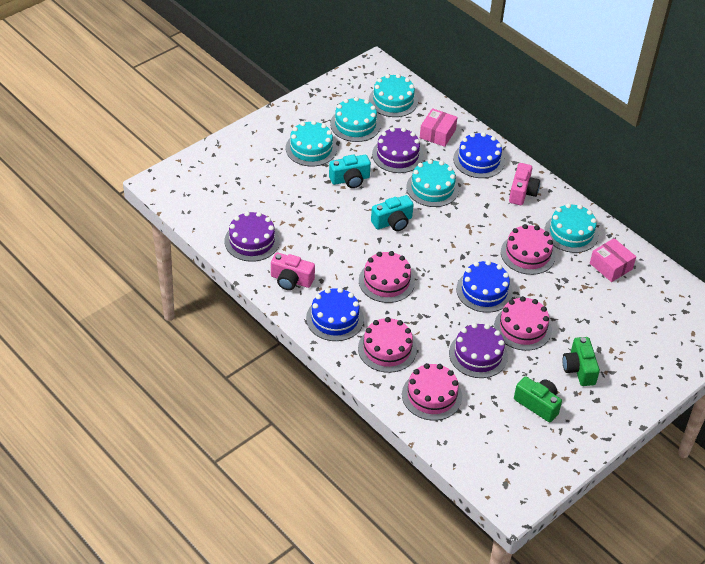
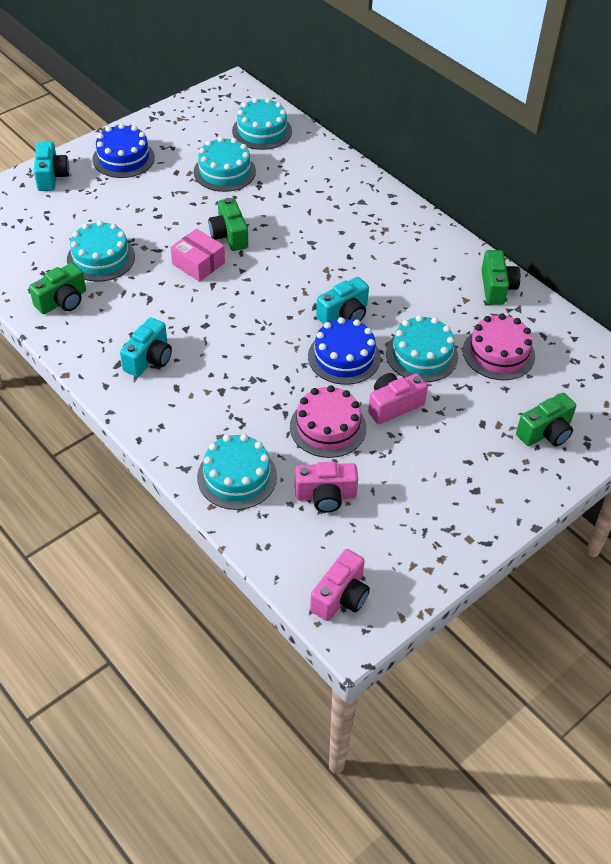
blue cake: 3 -> 2
green camera: 2 -> 4
pink box: 2 -> 1
pink cake: 5 -> 2
pink camera: 2 -> 3
purple cake: 3 -> 0
turquoise camera: 2 -> 3

